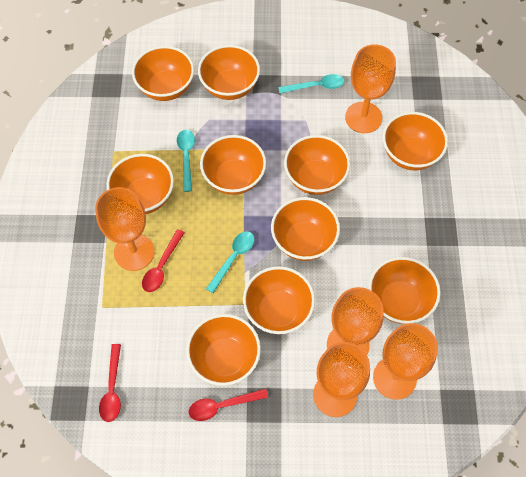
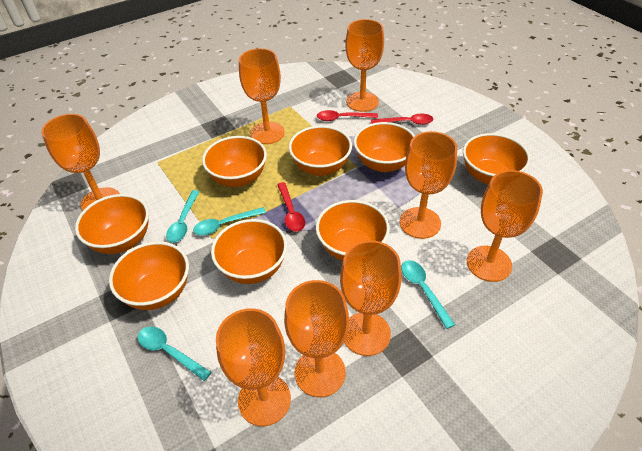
orange bowl: 10 -> 8
orange goblet: 5 -> 8
turquoise spoon: 3 -> 4

